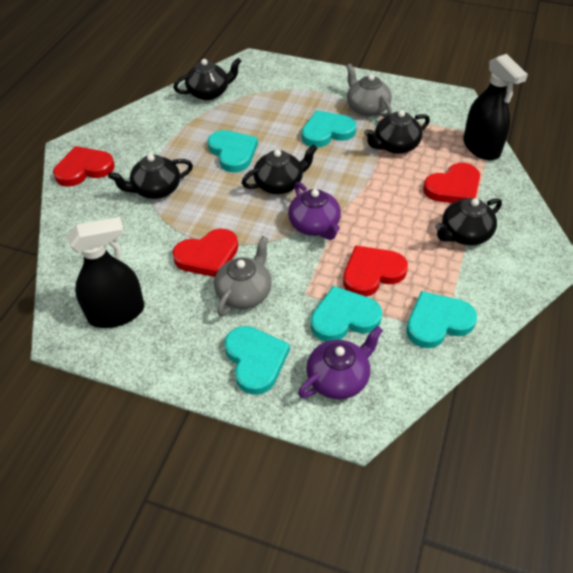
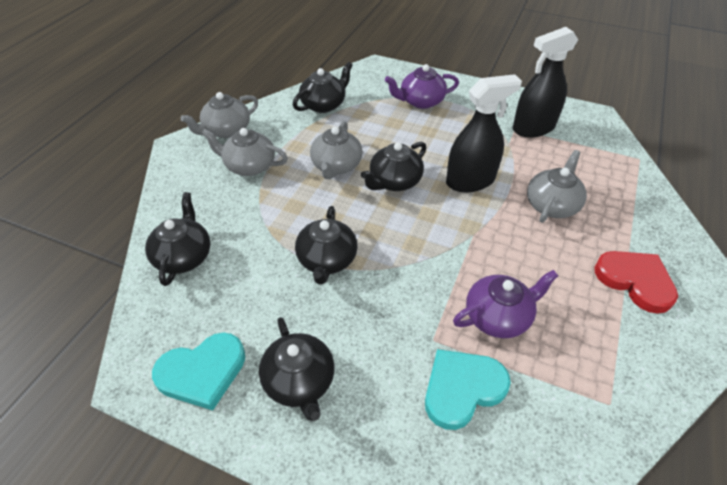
grey teapot: 2 -> 4
red heart: 4 -> 1
turquoise heart: 5 -> 2

